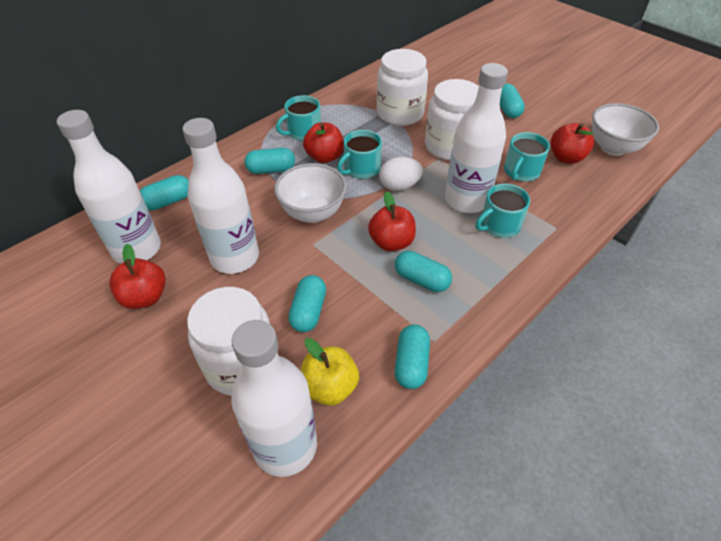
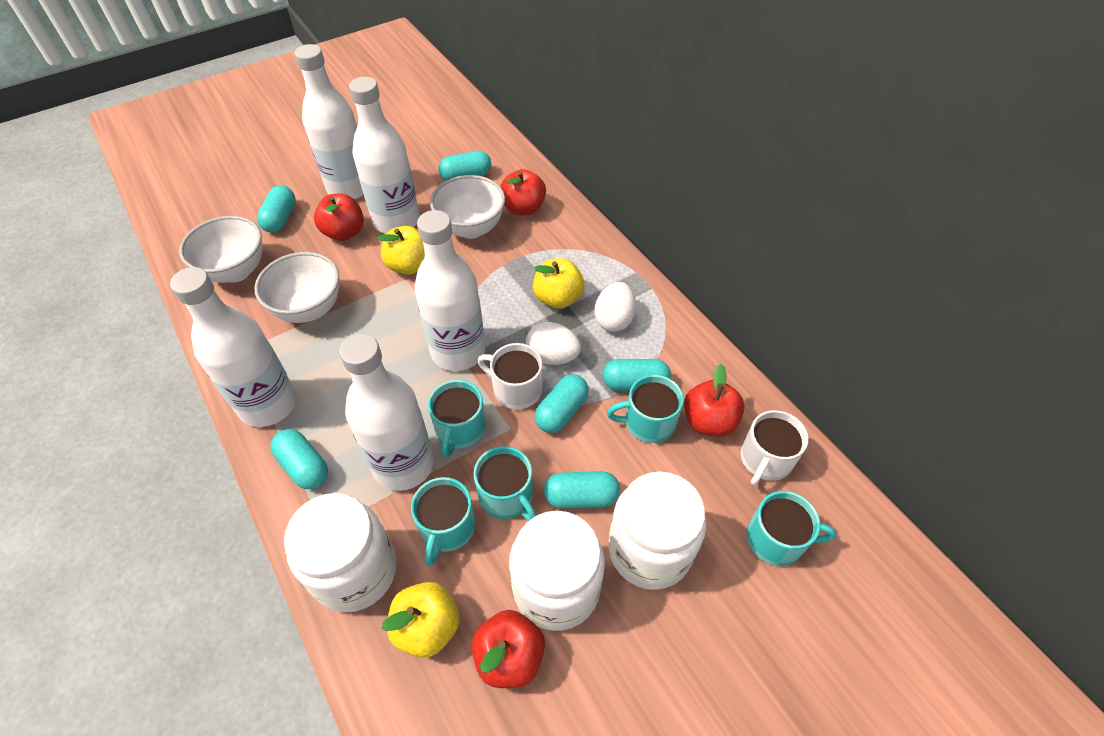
turquoise mug: 4 -> 5
white bottle: 4 -> 5
white bowl: 2 -> 3
white egg: 1 -> 2
white mug: 0 -> 2
yellow apple: 1 -> 3

